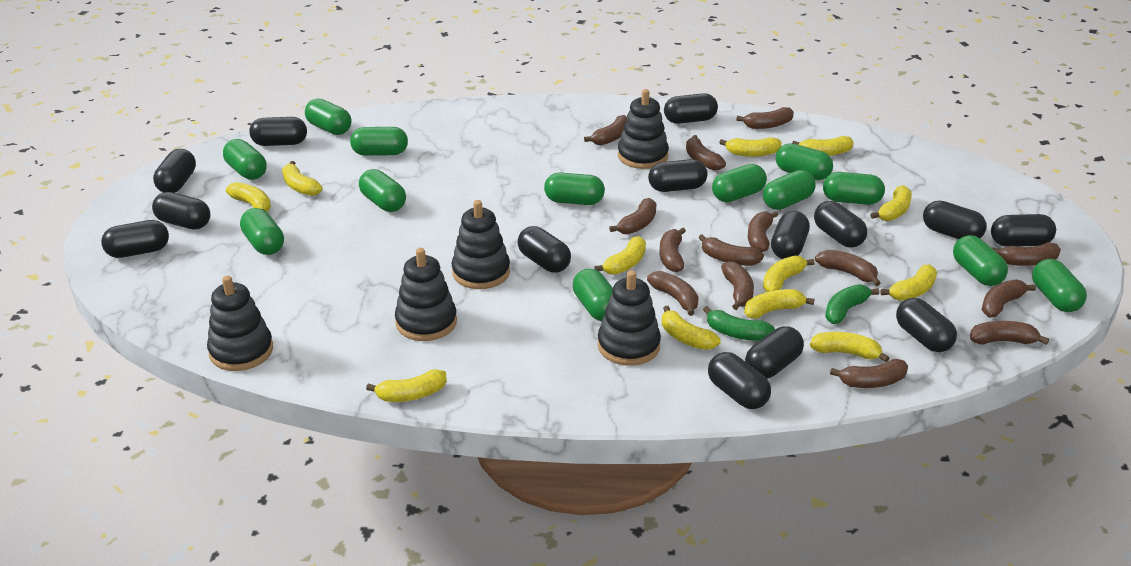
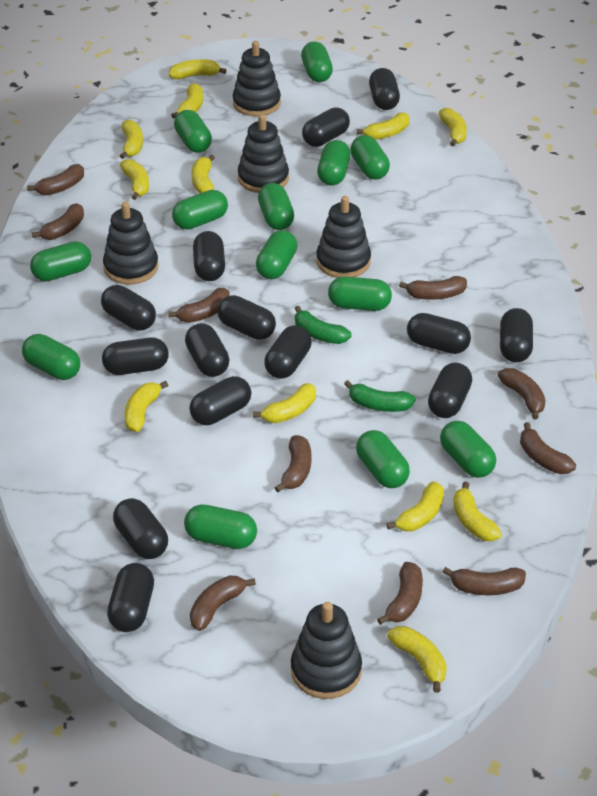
brown banana: 14 -> 10

